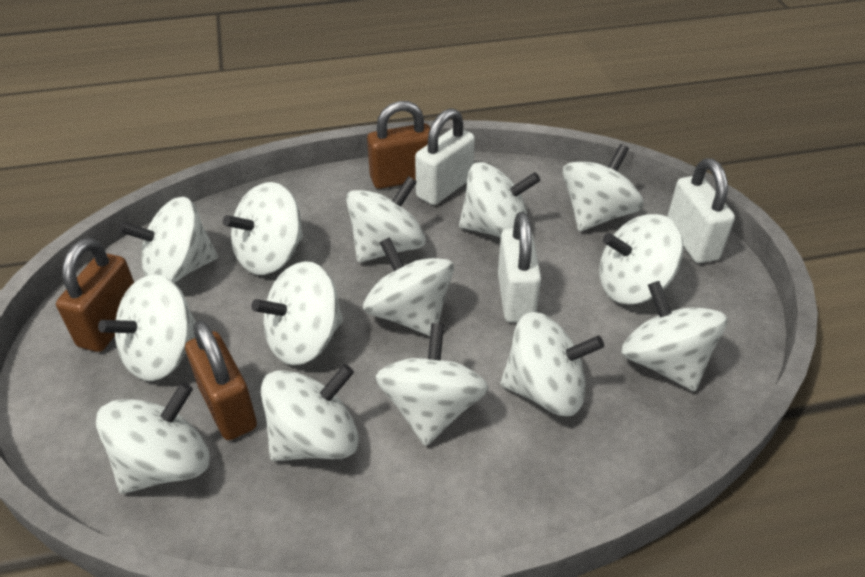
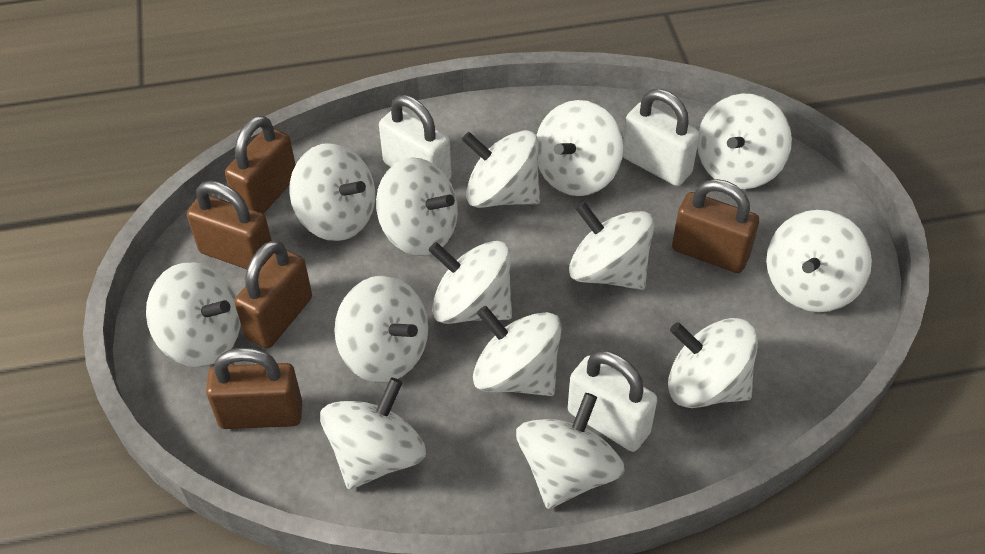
brown padlock: 3 -> 5

